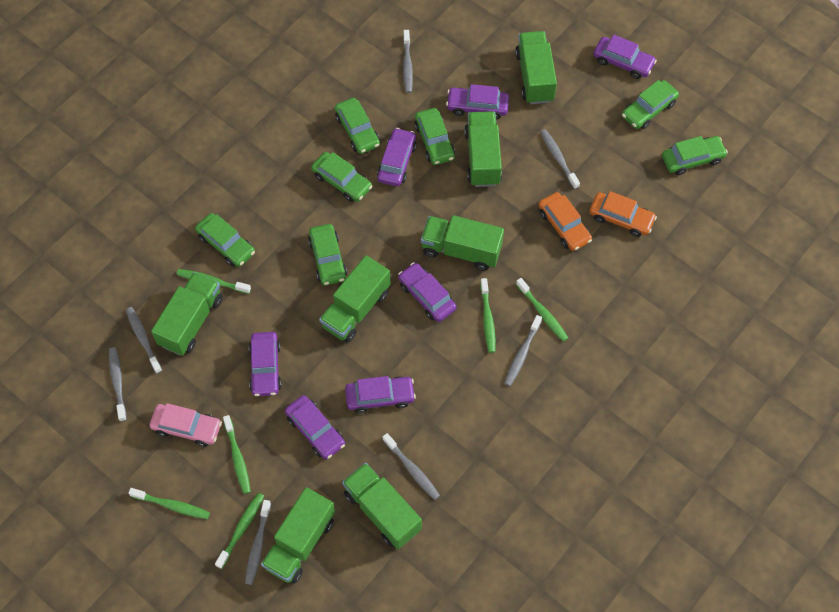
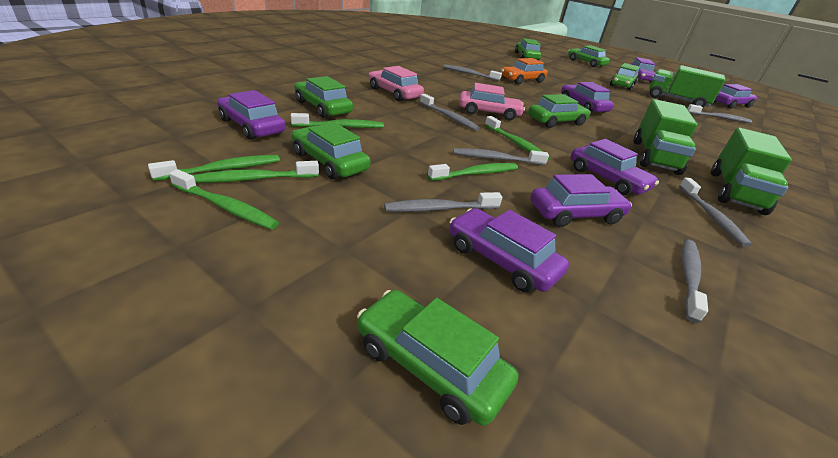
green truck: 7 -> 3
orange car: 2 -> 1
pink car: 1 -> 2

